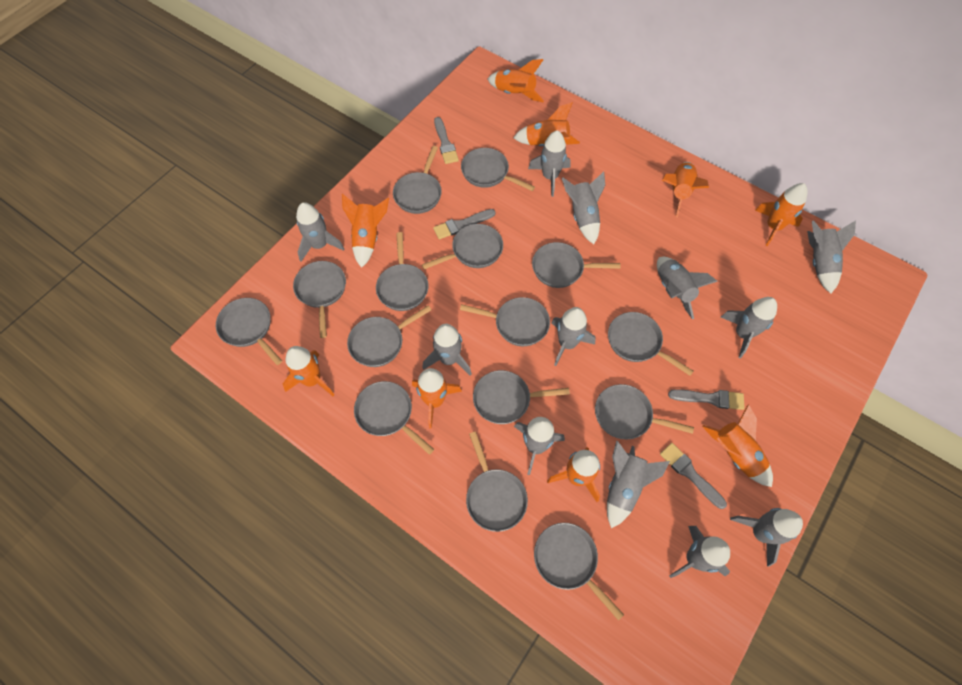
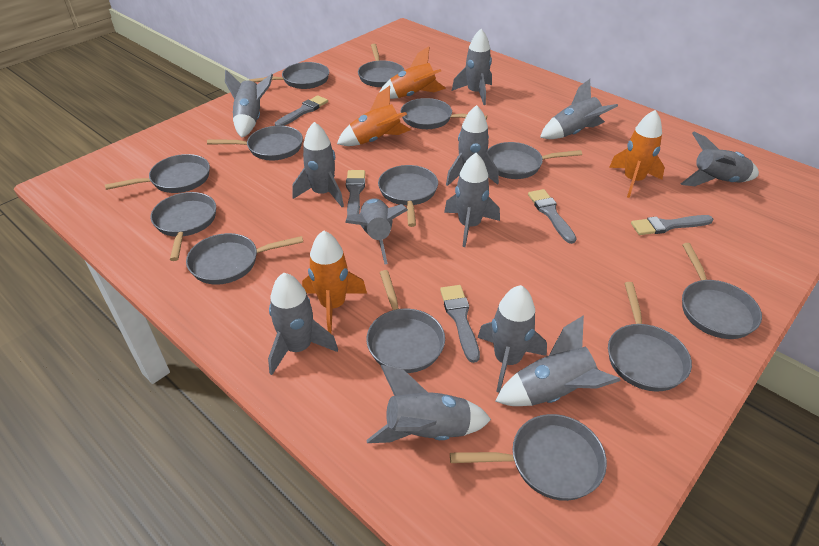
grey brush: 4 -> 5
grey pan: 15 -> 13
orange rocket: 9 -> 4

